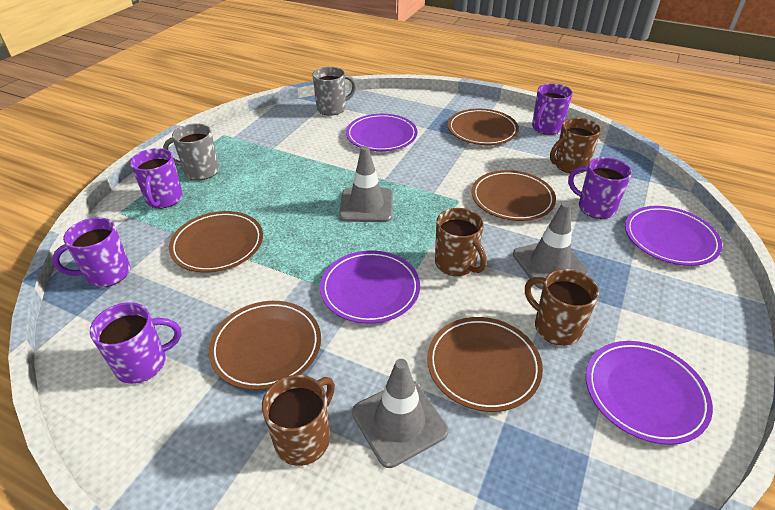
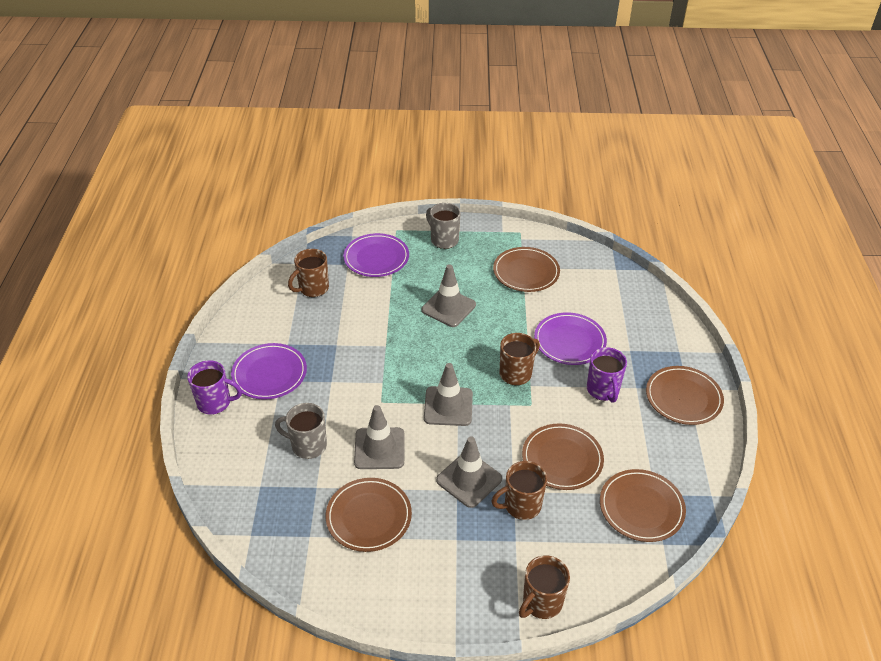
grey traffic cone: 3 -> 4
purple mug: 5 -> 2
purple plate: 4 -> 3

